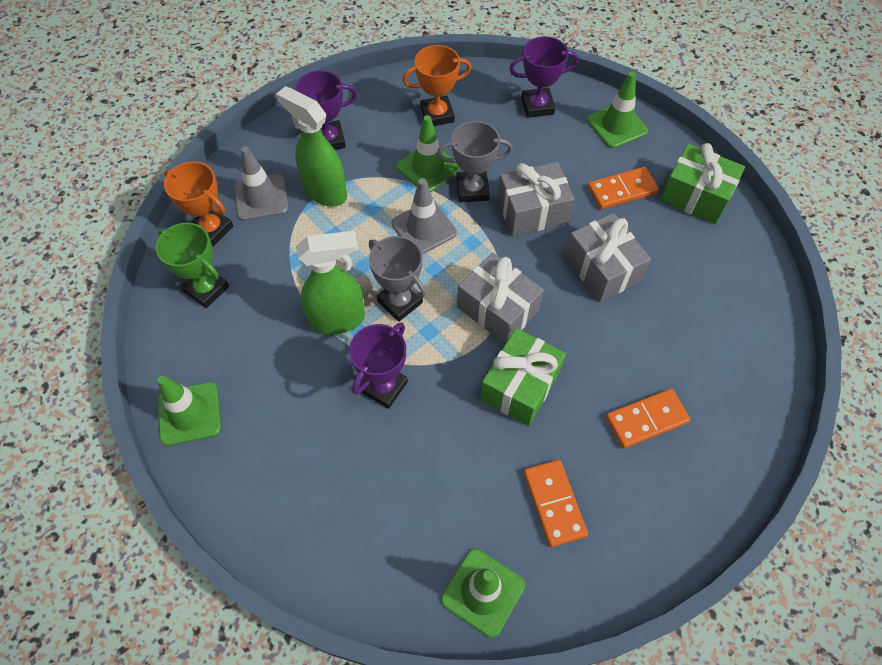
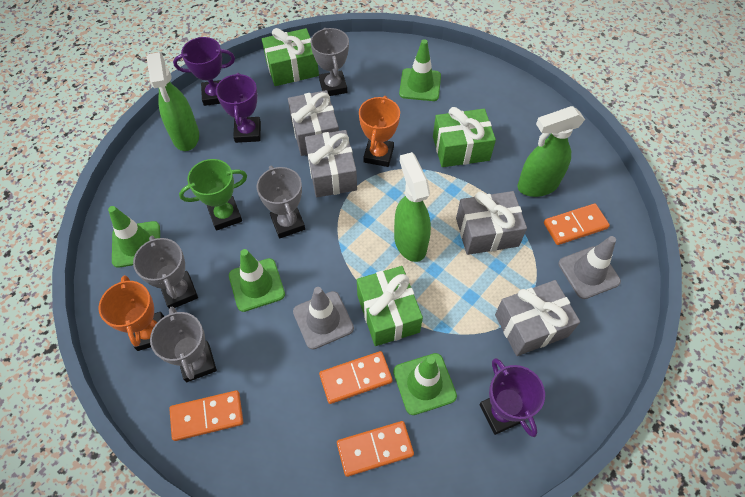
green gift: 2 -> 3
green spray bottle: 2 -> 3
grey gift: 3 -> 4
grey trophy: 2 -> 4
orange domino: 3 -> 4

